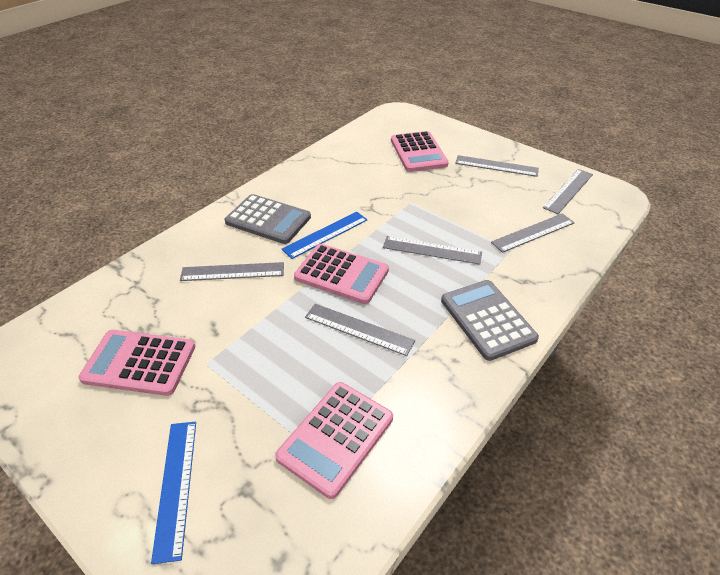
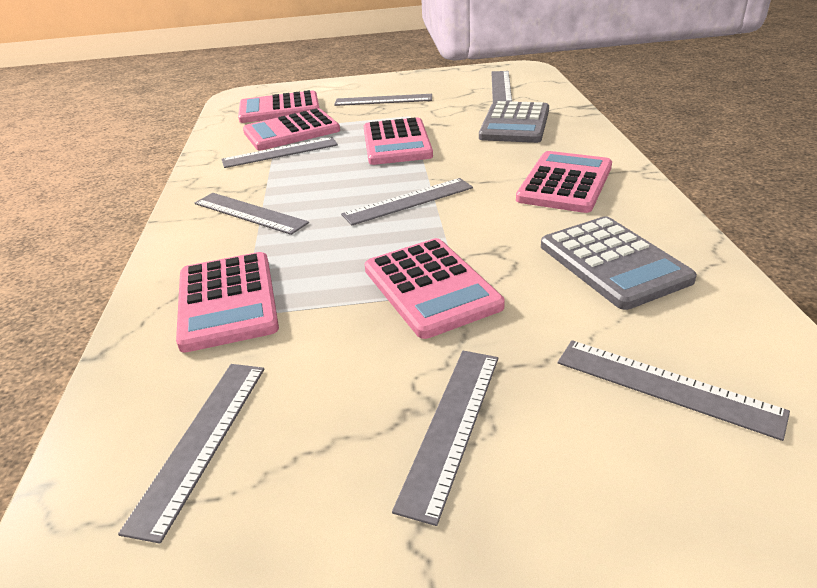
blue ruler: 2 -> 0
grey ruler: 6 -> 8
pink calculator: 4 -> 6

